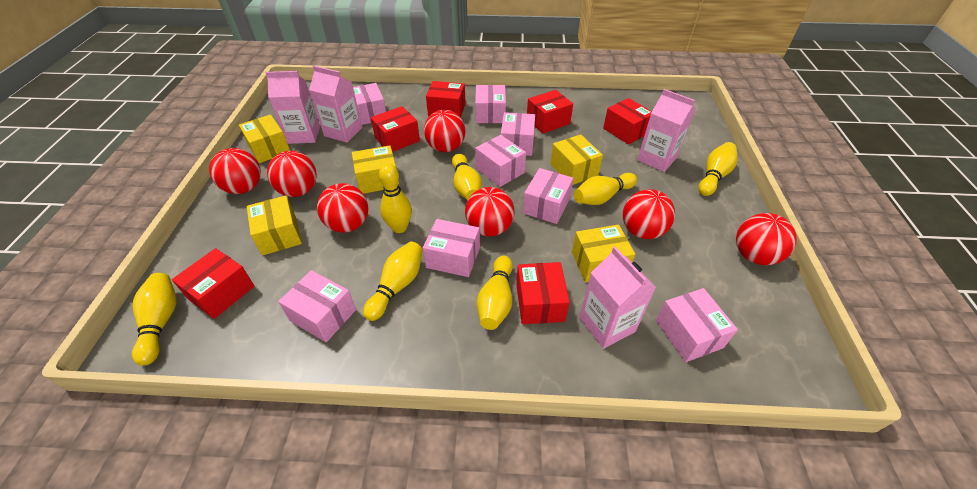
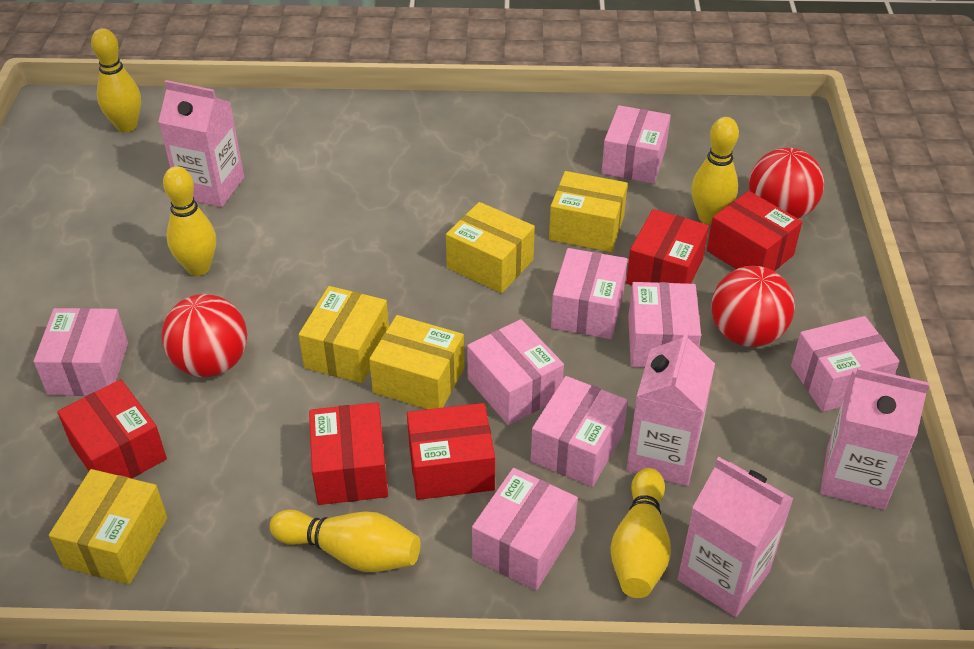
red ball: 7 -> 3
red box: 6 -> 5
yellow bowling pin: 7 -> 5

